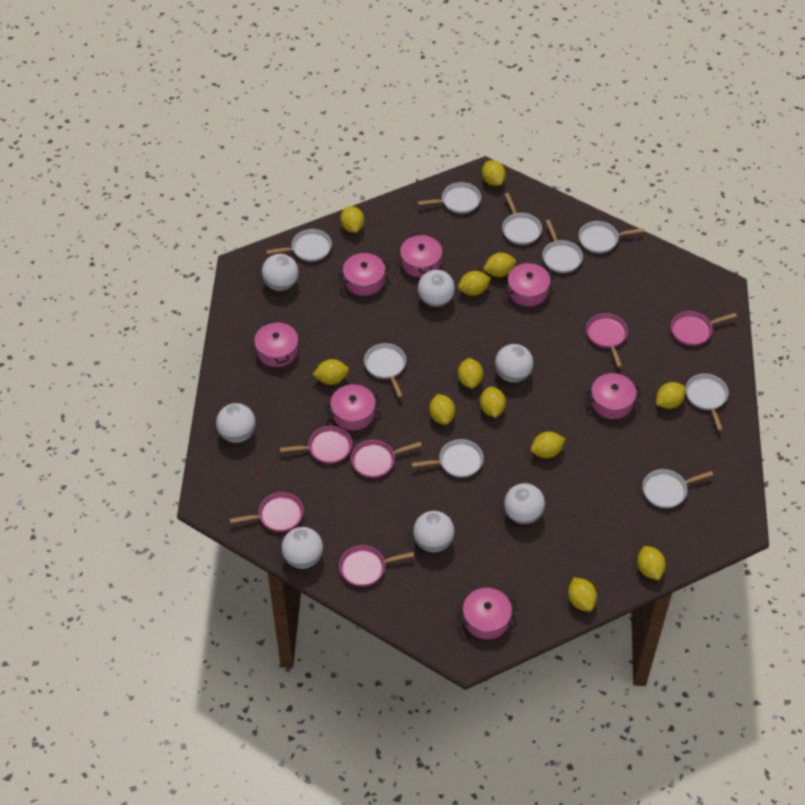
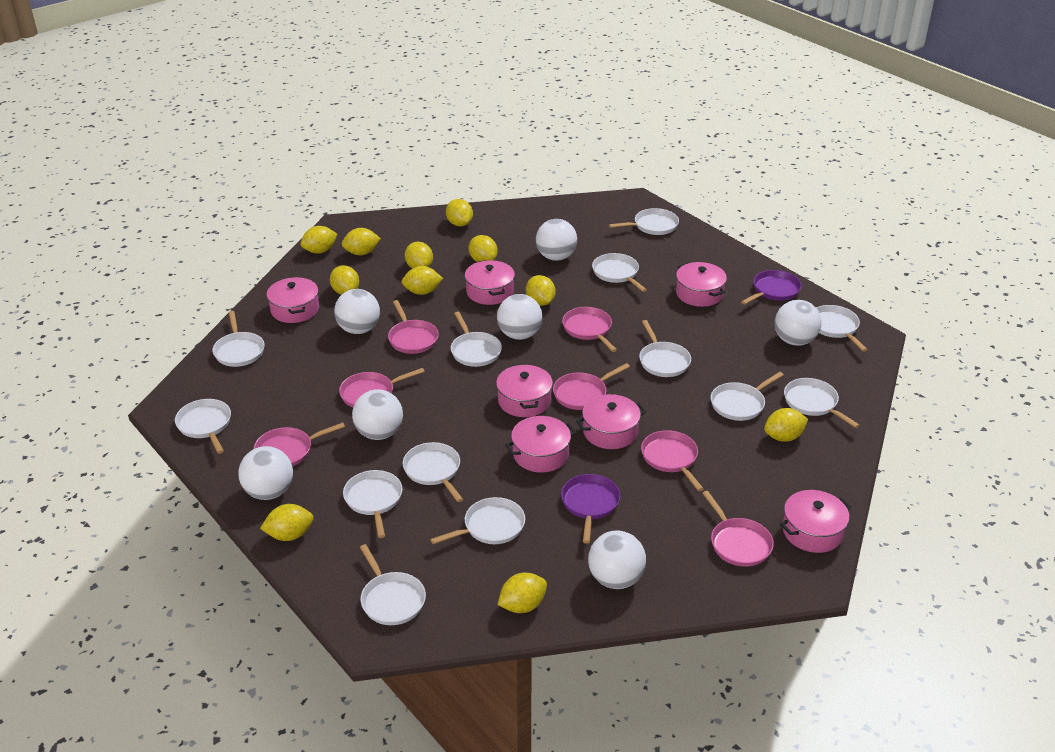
pink pan: 6 -> 7
purple pan: 0 -> 2
white pan: 9 -> 13
yellow lemon: 12 -> 11

